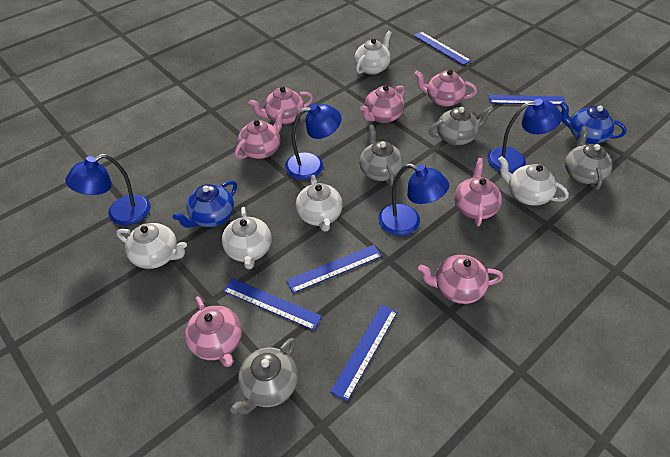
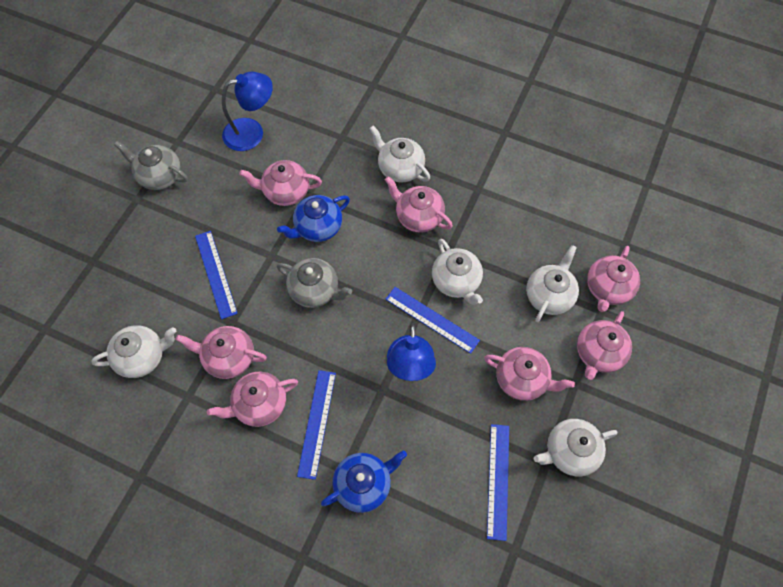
blue lamp: 4 -> 2
blue ruler: 5 -> 4
grey teapot: 4 -> 2

